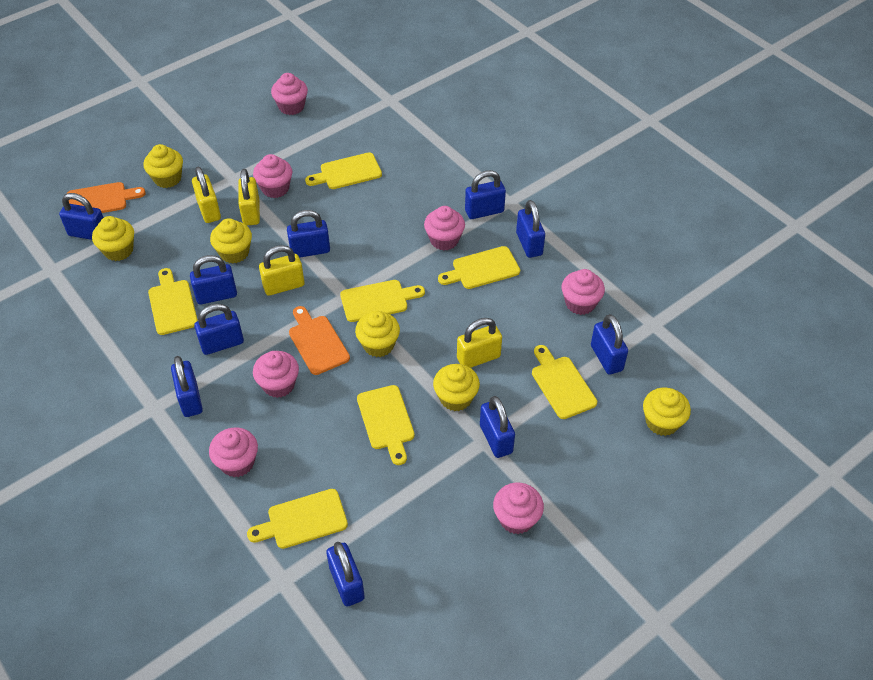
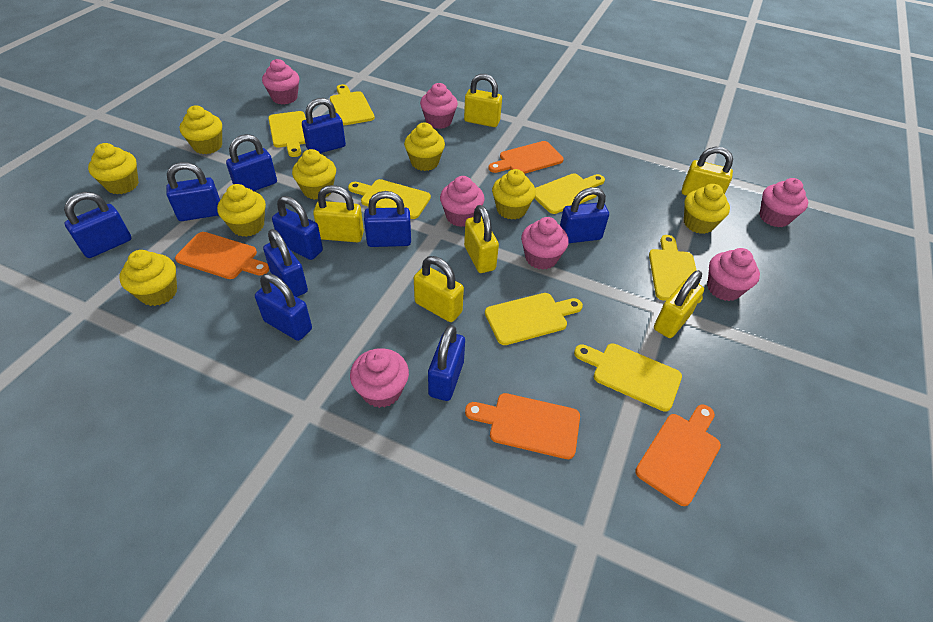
orange cutting board: 2 -> 4
yellow cupcake: 6 -> 8
yellow padlock: 4 -> 6

